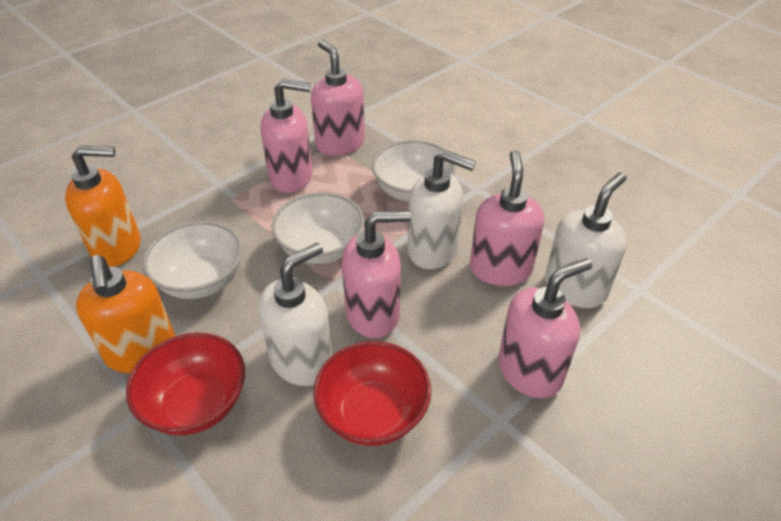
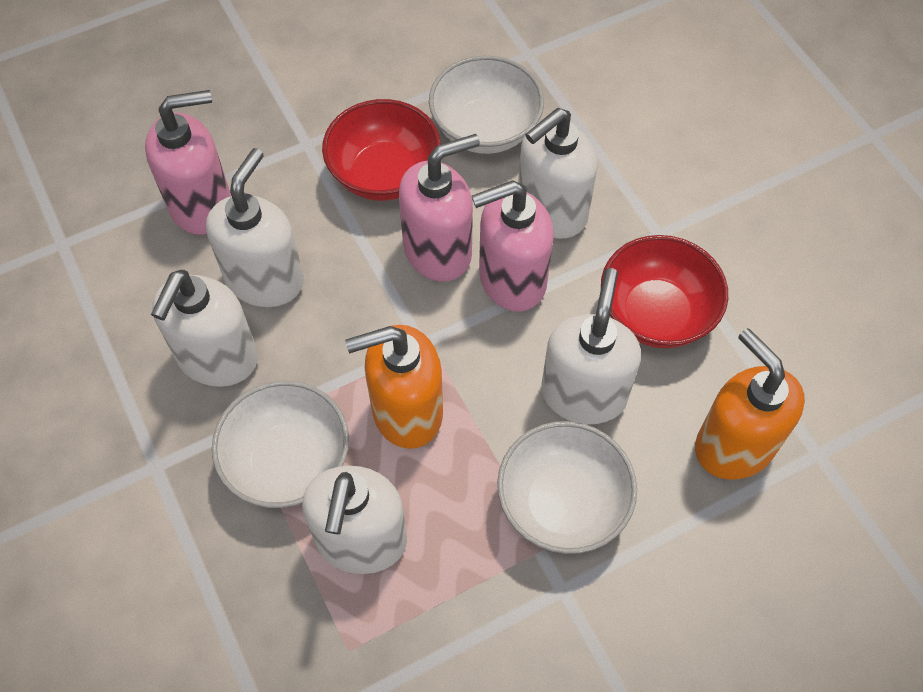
pink soap dispenser: 5 -> 3
white soap dispenser: 3 -> 5

